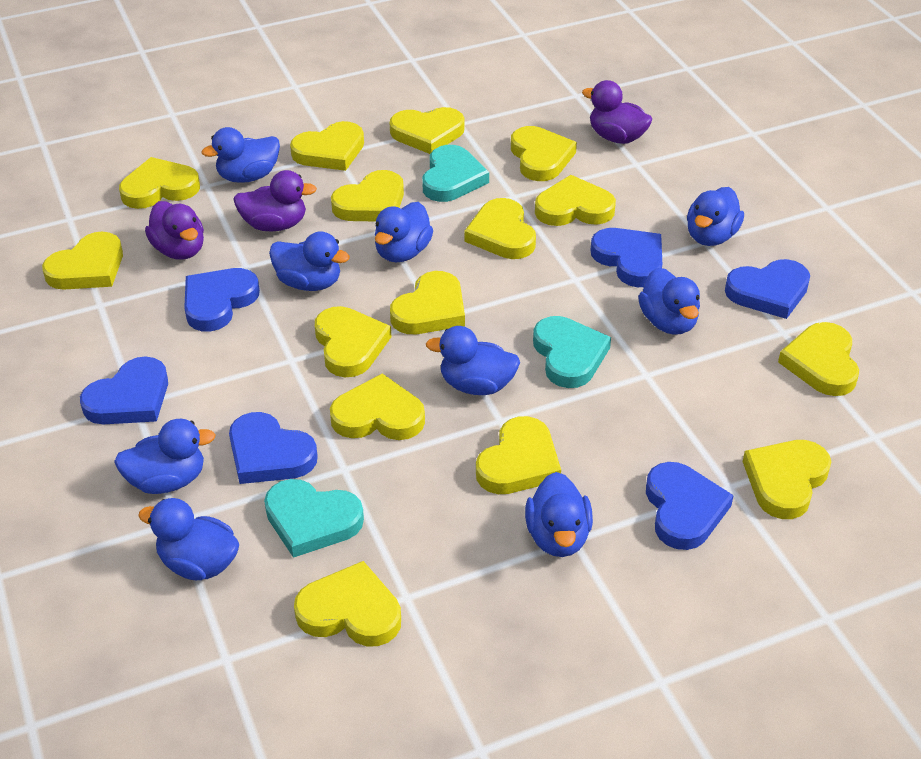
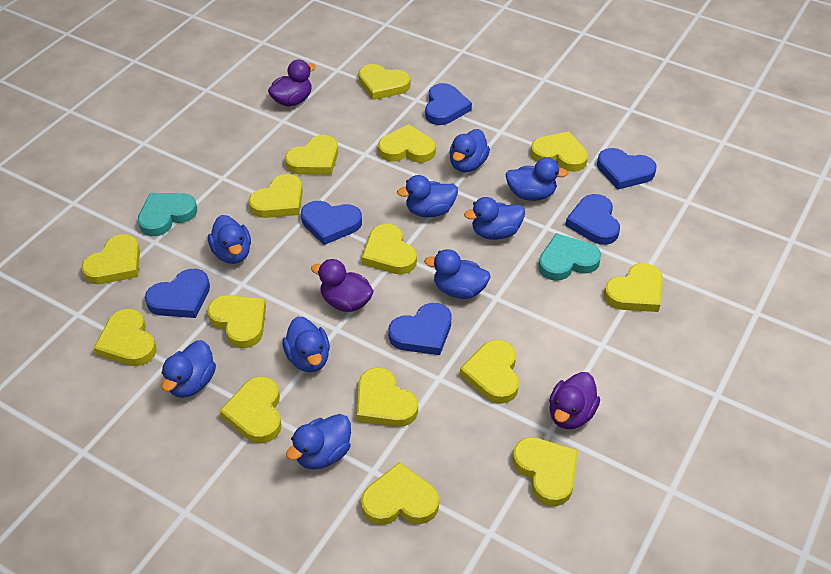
turquoise heart: 3 -> 2

